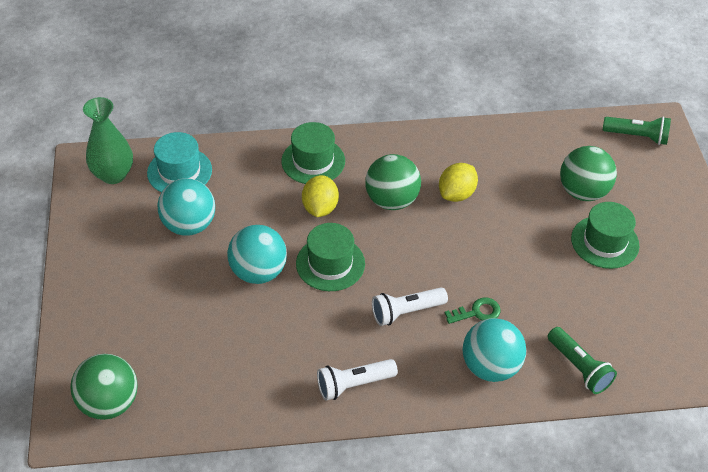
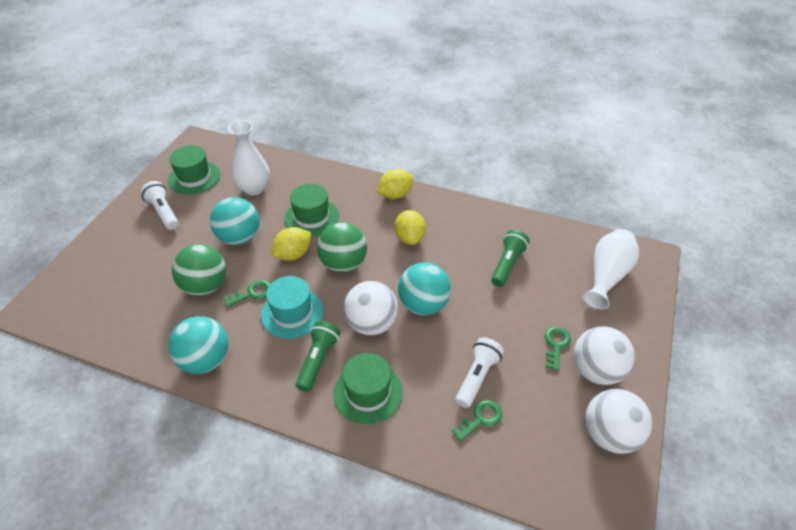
green ball: 3 -> 2
green key: 1 -> 3
green vase: 1 -> 0
white ball: 0 -> 3
white vase: 0 -> 2
yellow lemon: 2 -> 3

